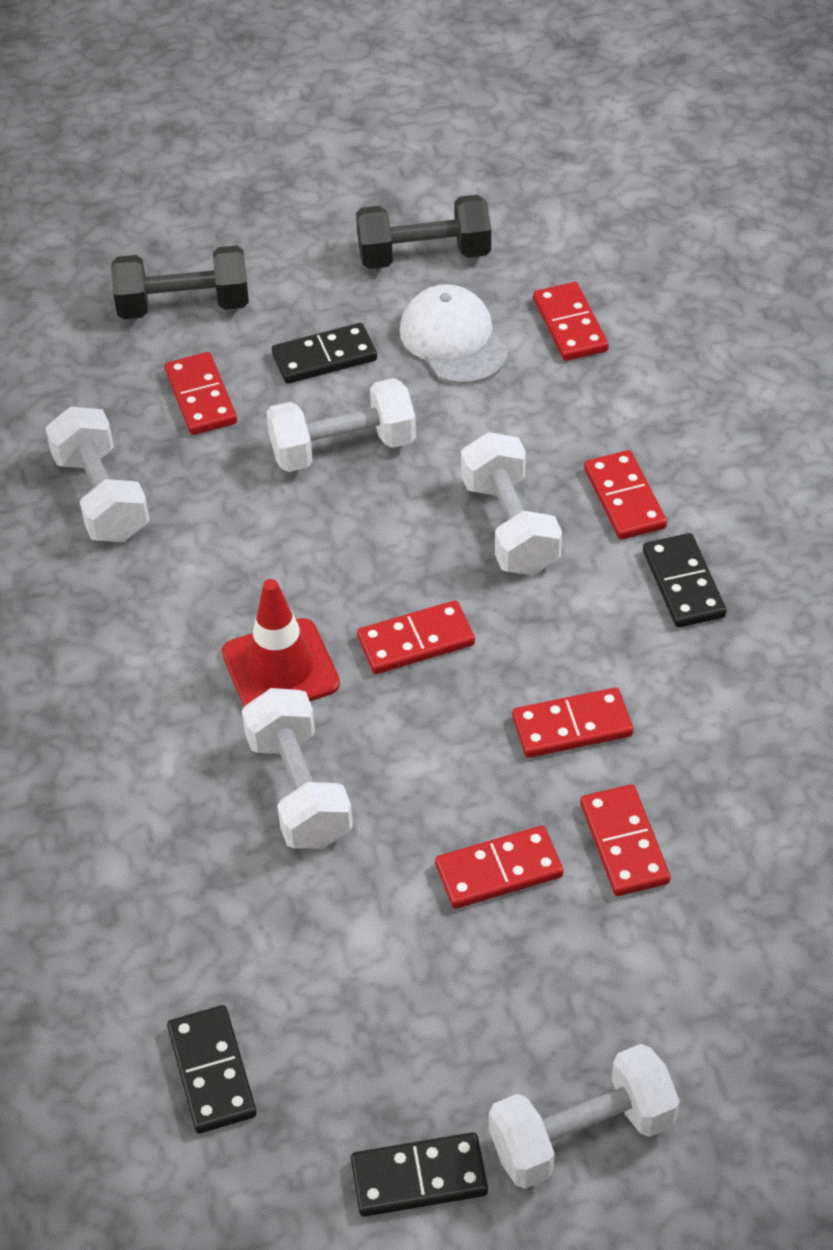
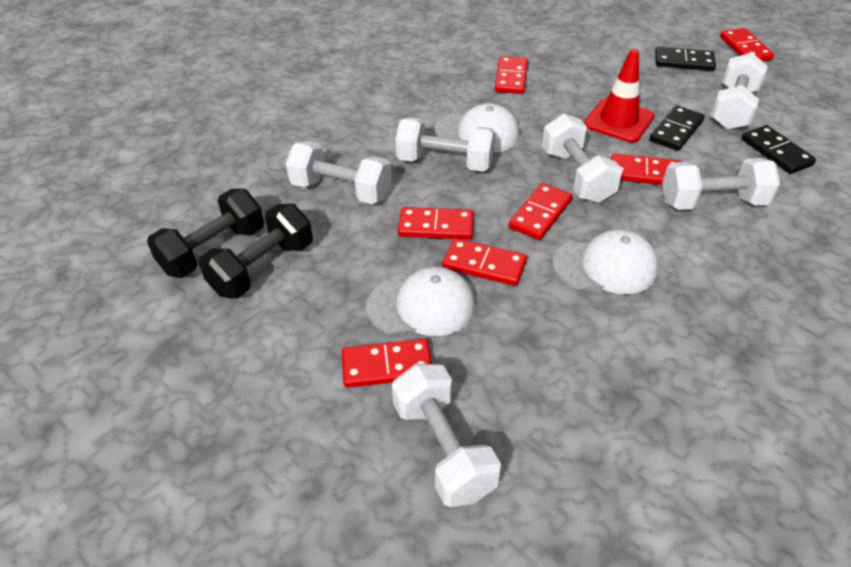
black domino: 4 -> 3
white cap: 1 -> 3
white dumbbell: 5 -> 6

